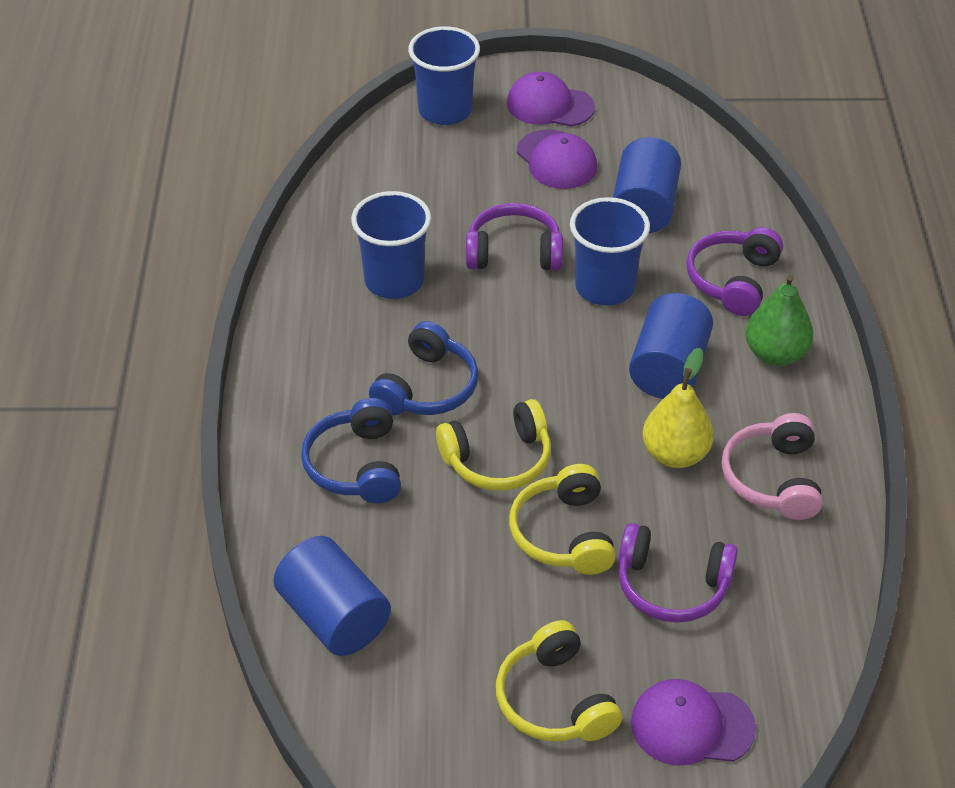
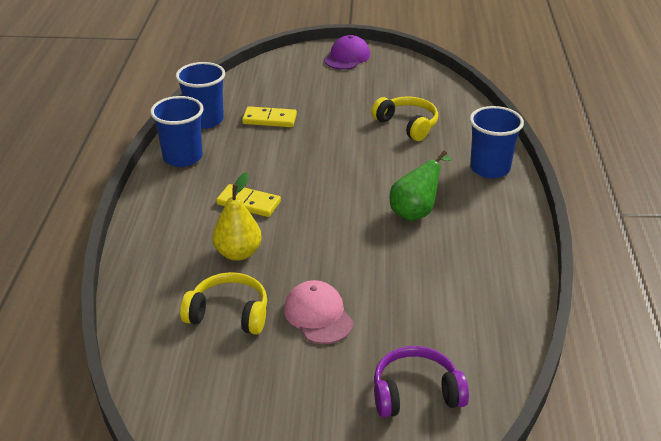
blue cylinder: 3 -> 0
blue headphones: 2 -> 0
pink cap: 0 -> 1
pink headphones: 1 -> 0
purple cap: 3 -> 1
purple headphones: 3 -> 1
yellow domino: 0 -> 2
yellow headphones: 3 -> 2

